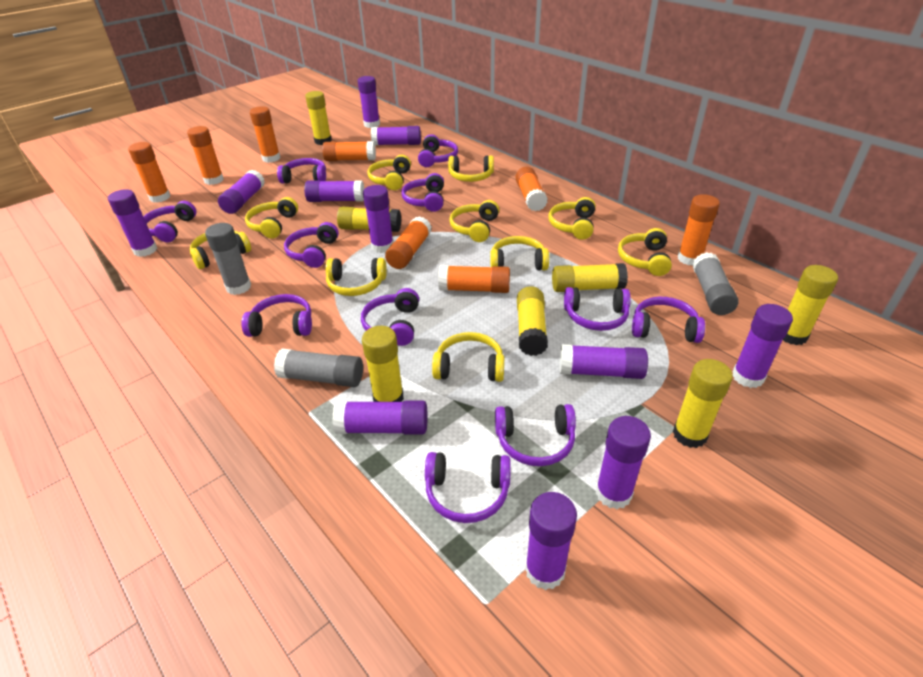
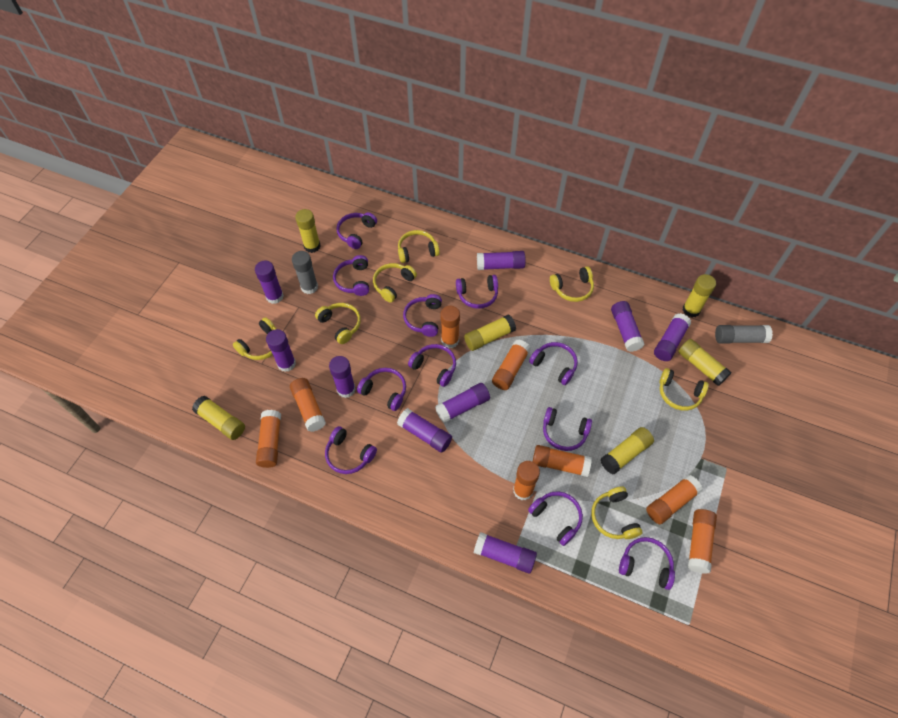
grey glue stick: 3 -> 2
purple glue stick: 11 -> 9
yellow glue stick: 7 -> 6
yellow headphones: 10 -> 7

